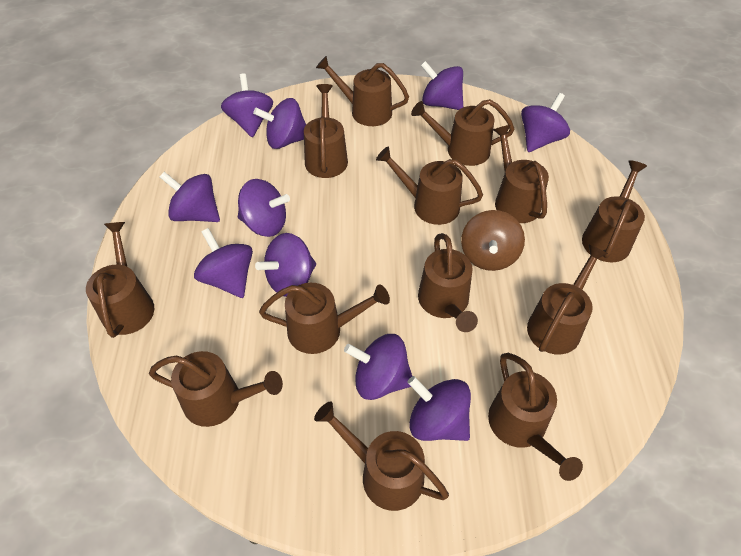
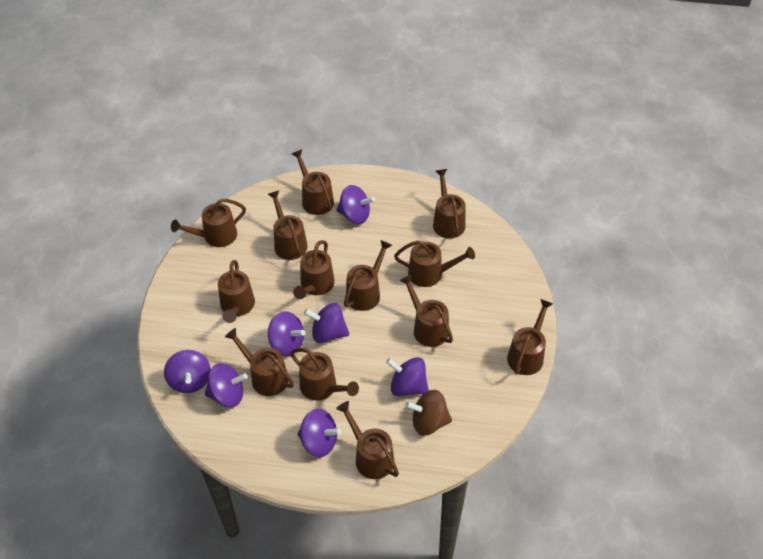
purple spinning top: 10 -> 7

